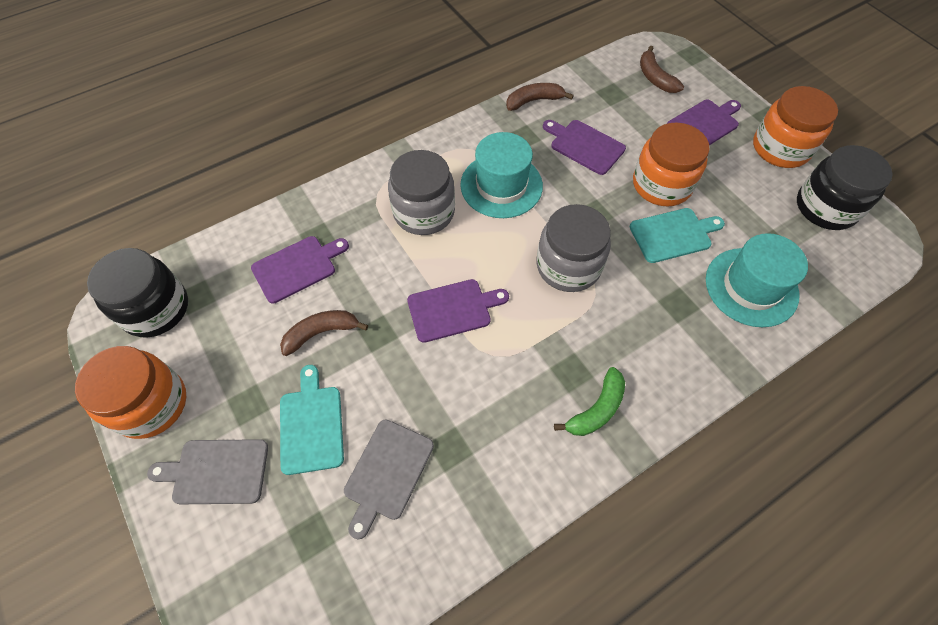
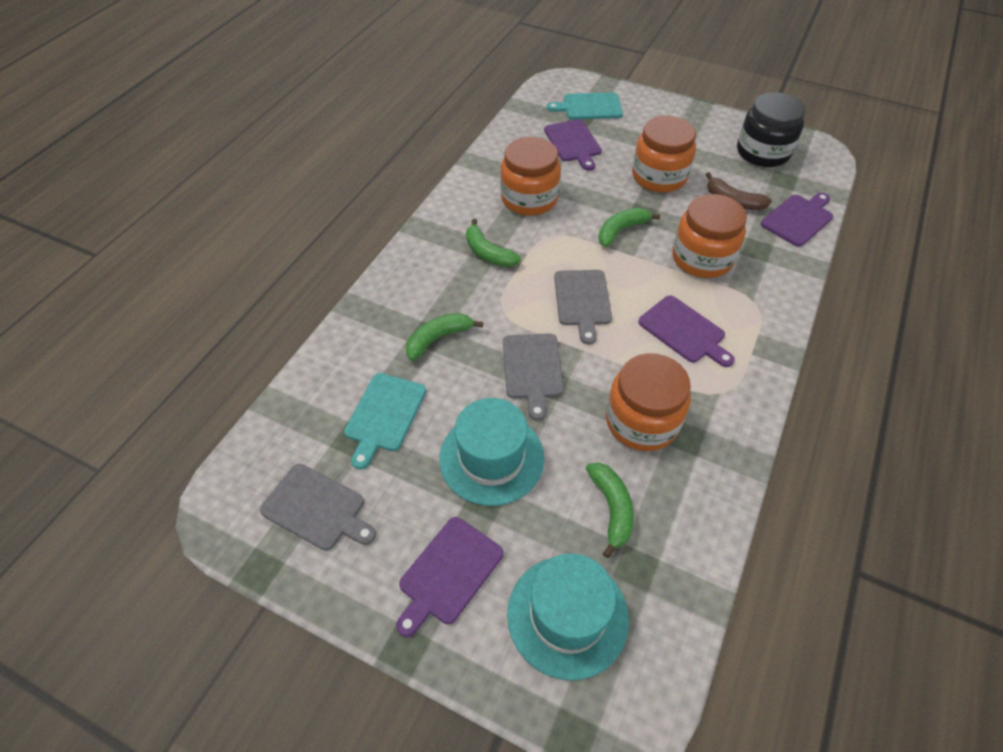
black jar: 2 -> 1
brown banana: 3 -> 1
green banana: 1 -> 4
grey cutting board: 2 -> 3
grey jar: 2 -> 0
orange jar: 3 -> 4

